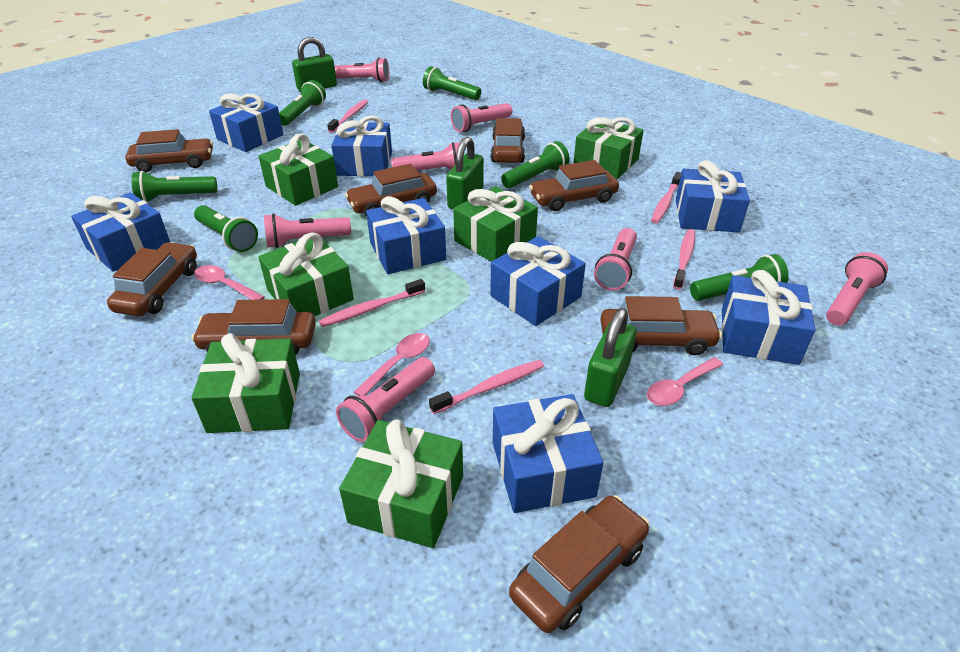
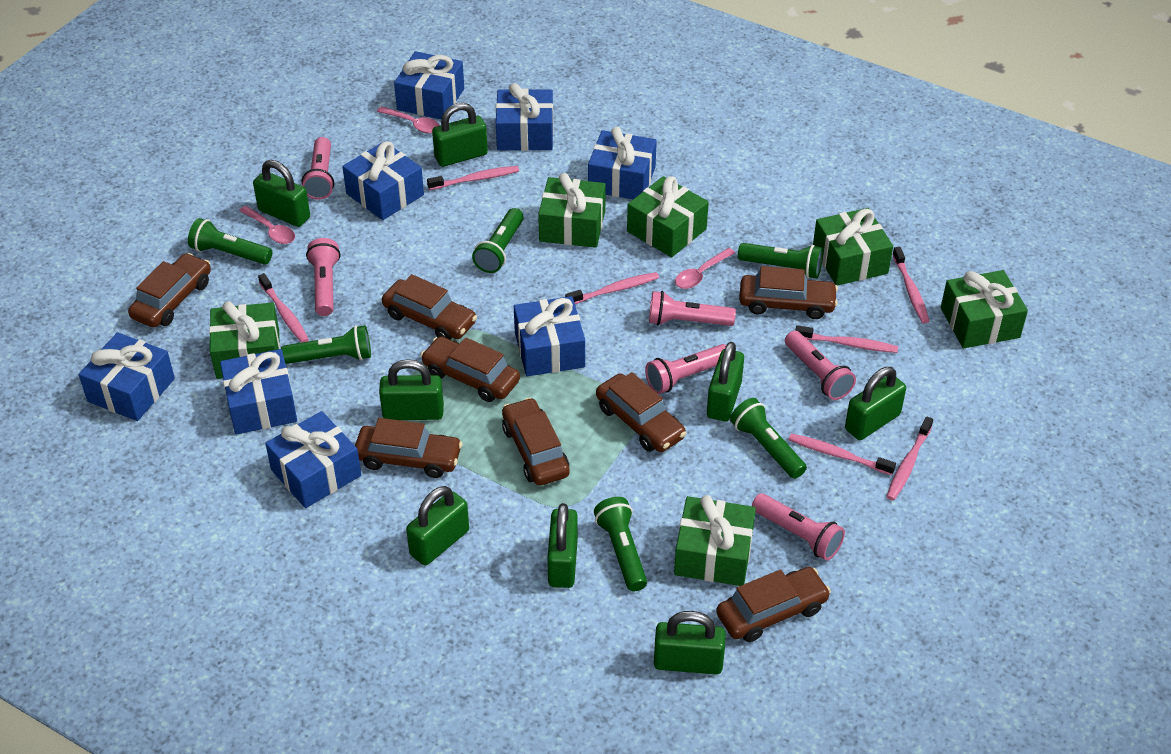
green padlock: 3 -> 8
pink flashlight: 7 -> 6
pink toothbrush: 5 -> 7

